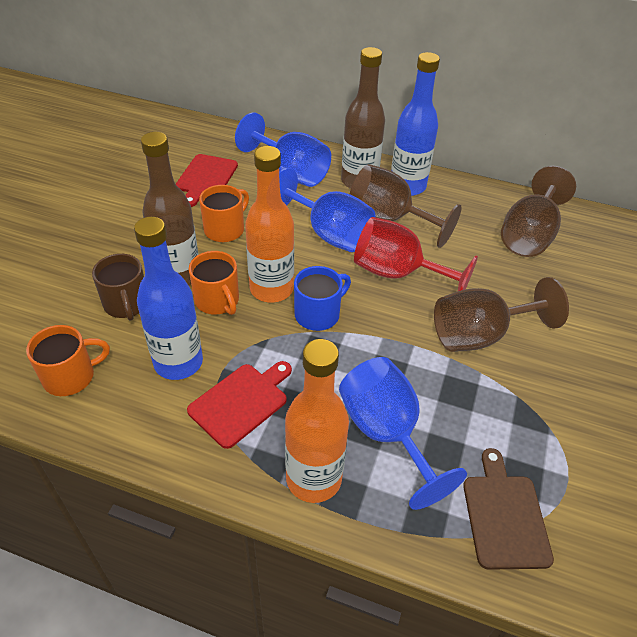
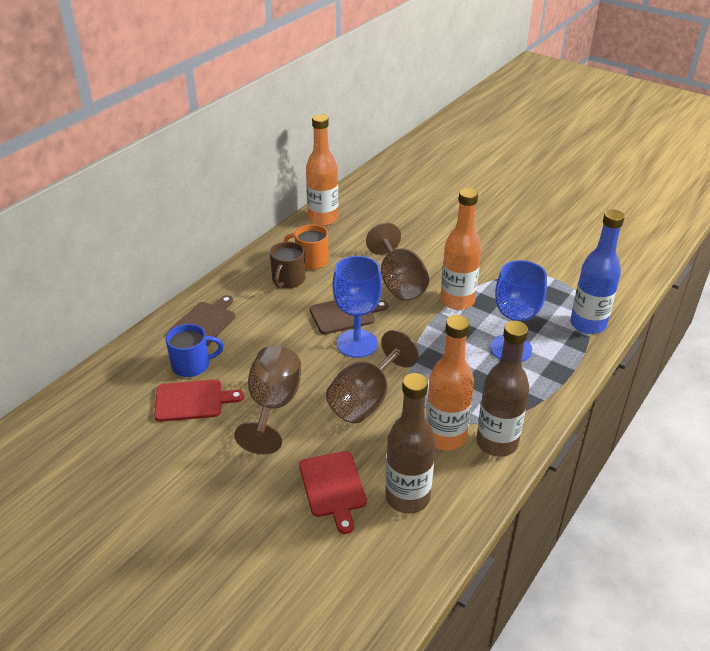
blue bottle: 2 -> 1
blue goblet: 3 -> 2
brown cutting board: 1 -> 2
orange bottle: 2 -> 3
orange mug: 3 -> 1
red goblet: 1 -> 0

